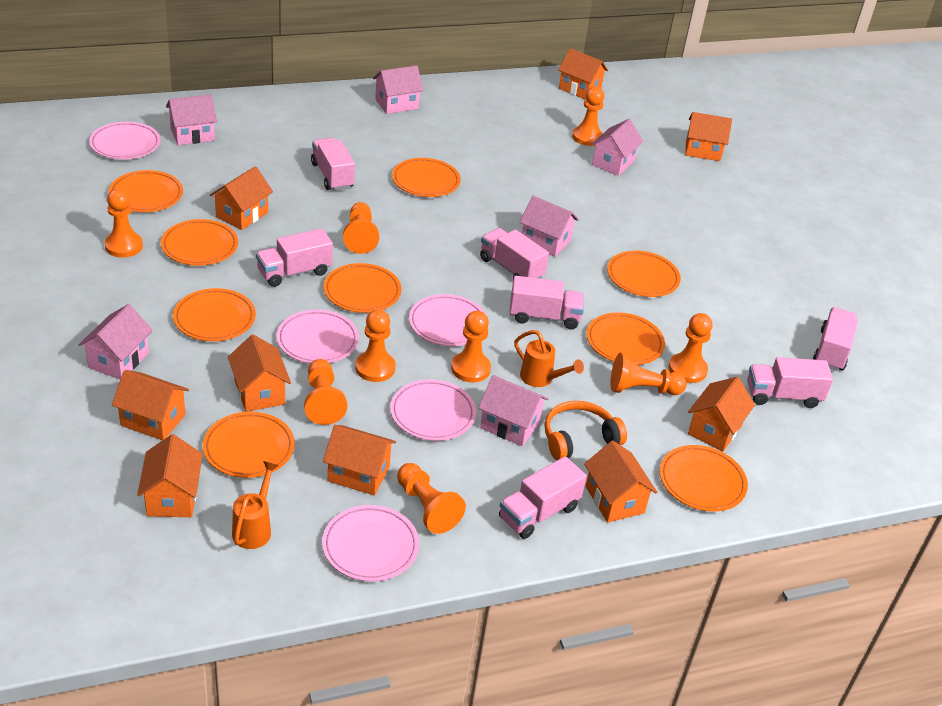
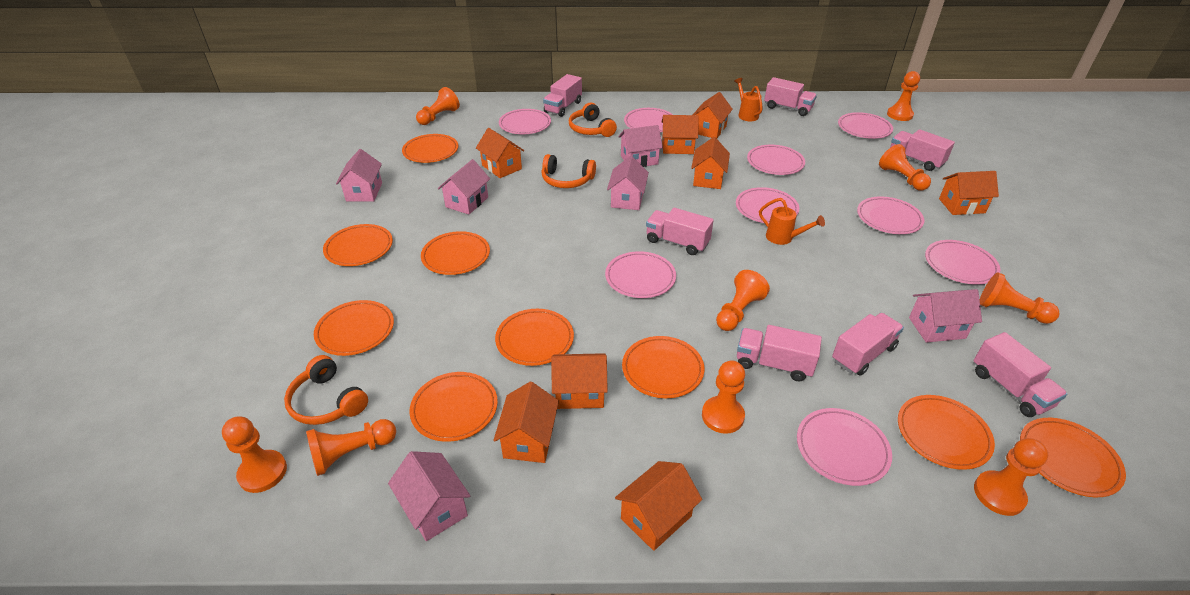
orange headphones: 1 -> 3
orange house: 9 -> 8
pink plate: 5 -> 9

